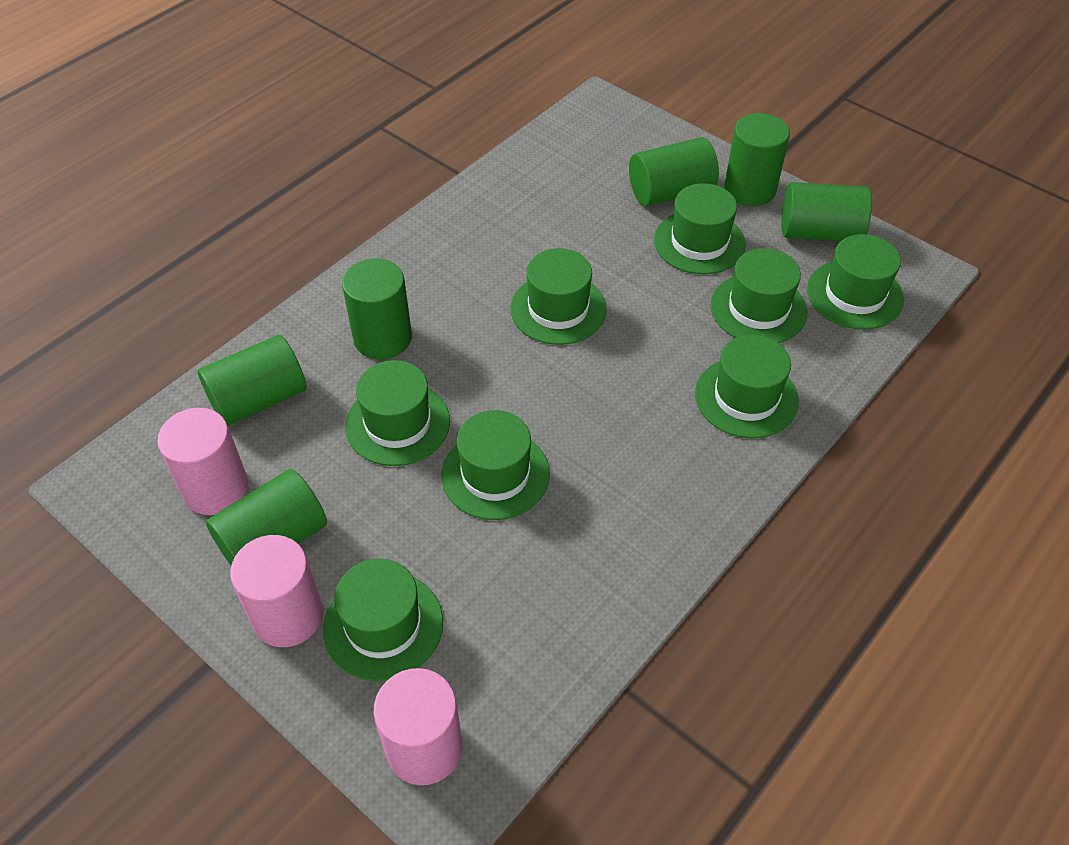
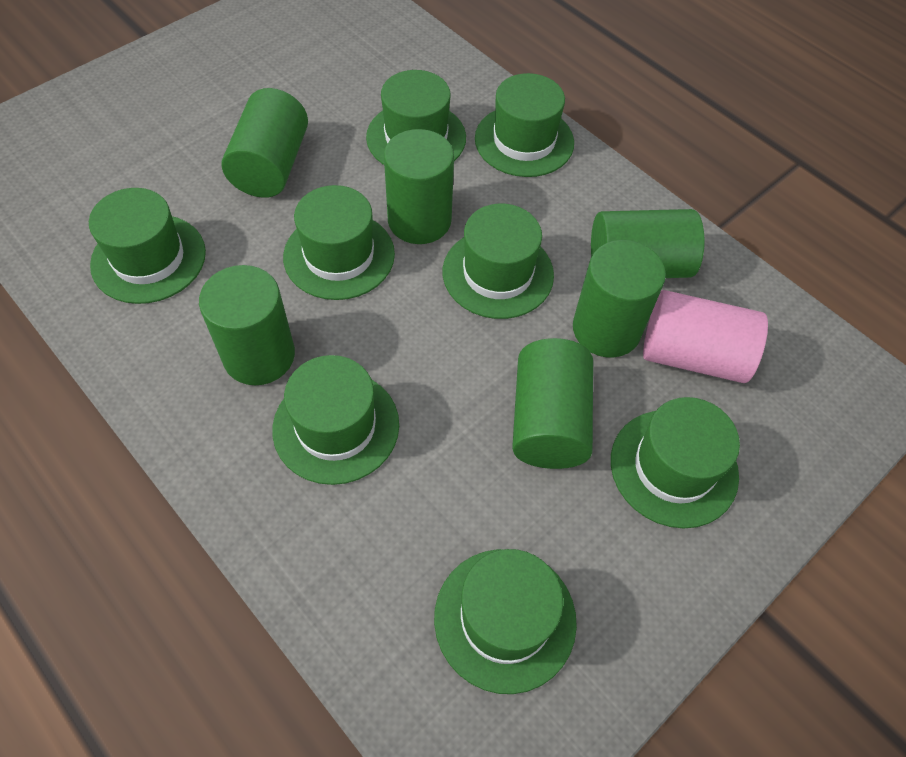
pink cylinder: 3 -> 1

